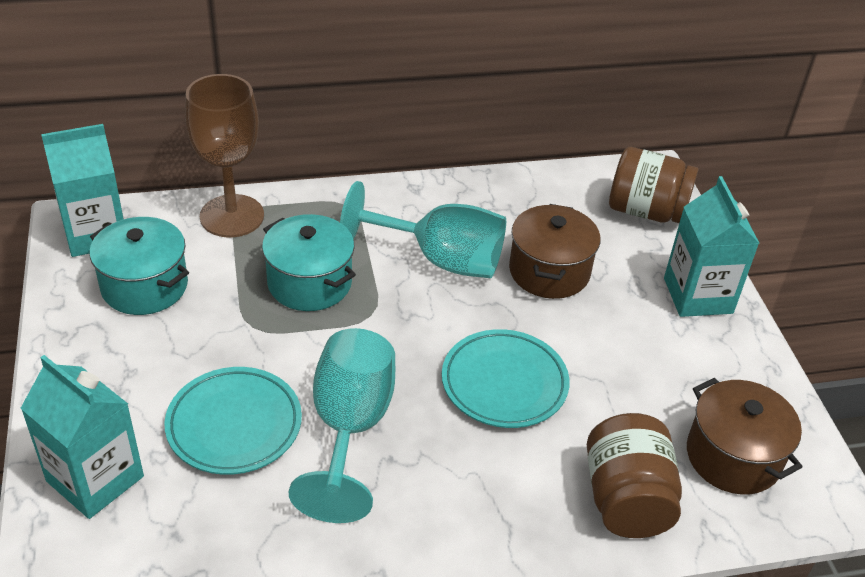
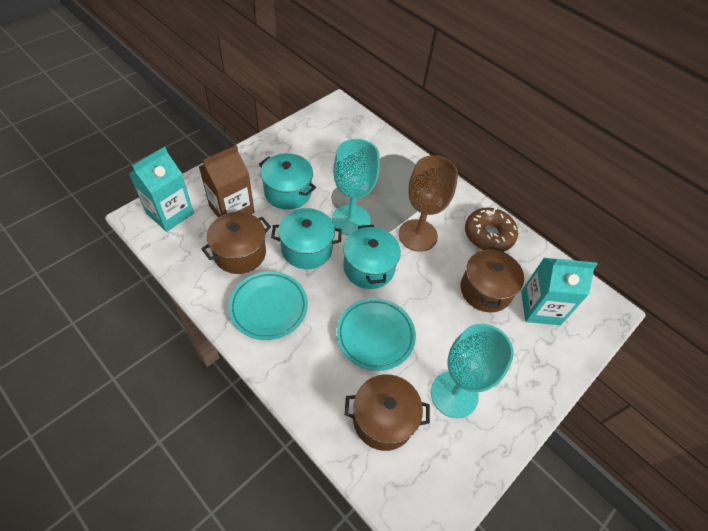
brown carton: 0 -> 1
brown donut: 0 -> 1
brown jar: 2 -> 0
brown pot: 2 -> 3
turquoise carton: 3 -> 2
turquoise pot: 2 -> 3

